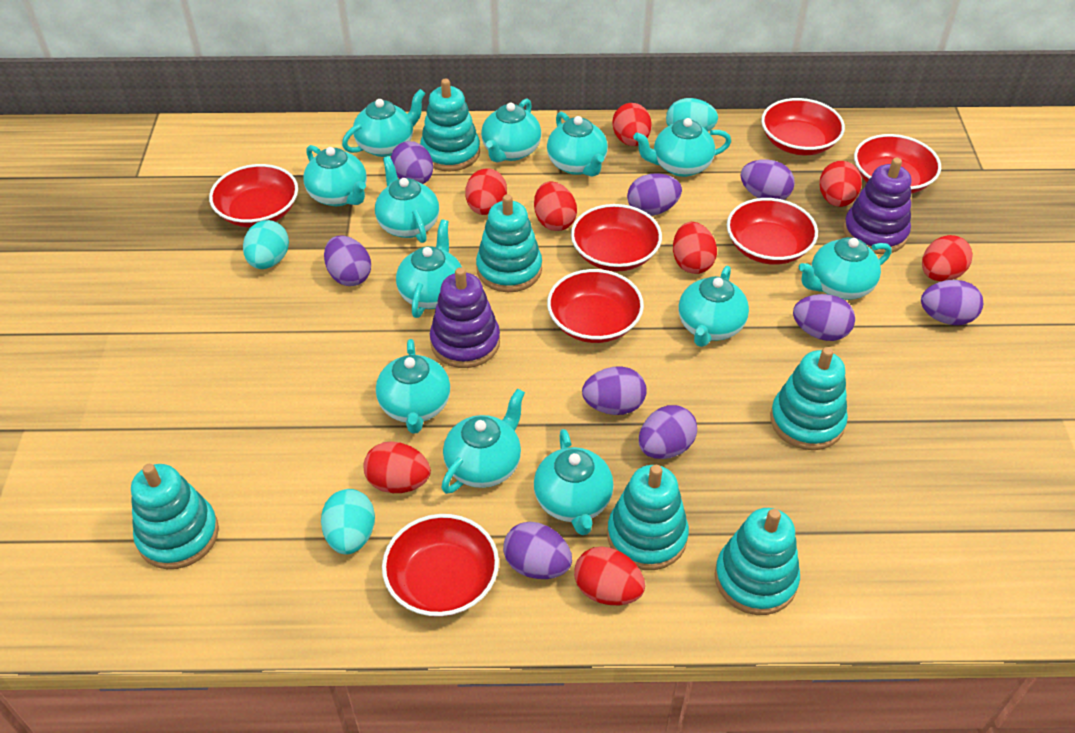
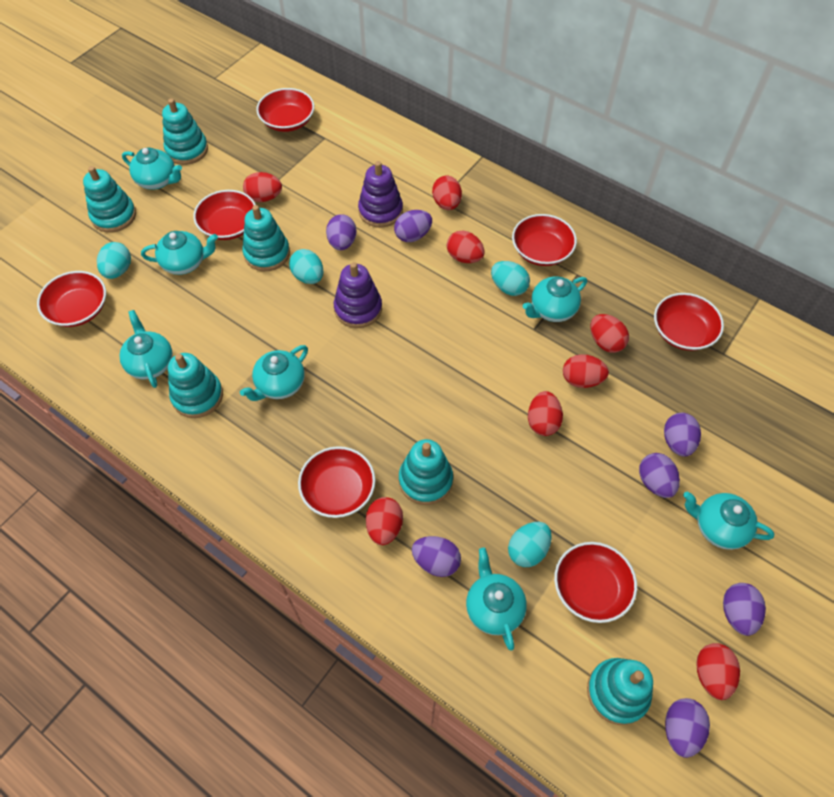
purple egg: 9 -> 7
turquoise egg: 3 -> 4
turquoise teapot: 12 -> 7

